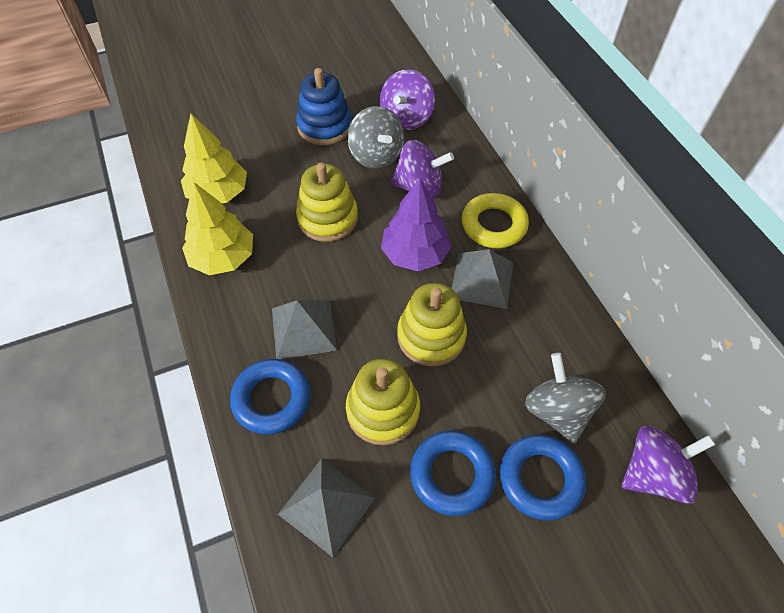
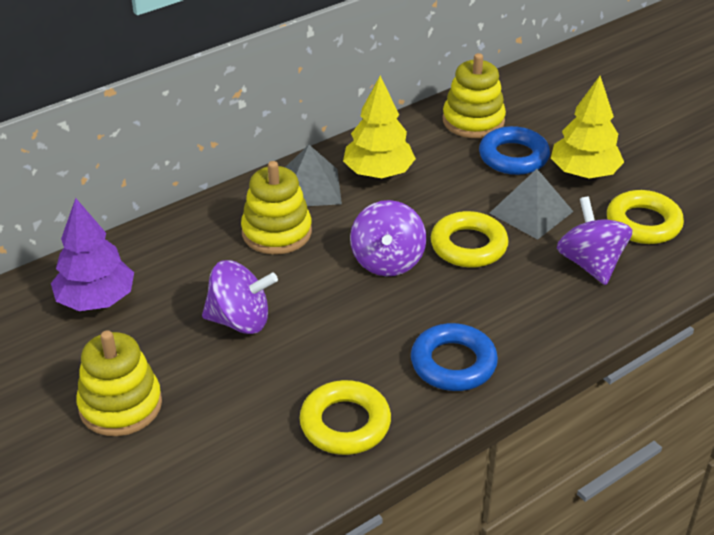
blue ring: 3 -> 2
blue stacking toy: 1 -> 0
grey pyramid: 3 -> 2
grey spinning top: 2 -> 0
yellow ring: 1 -> 3

